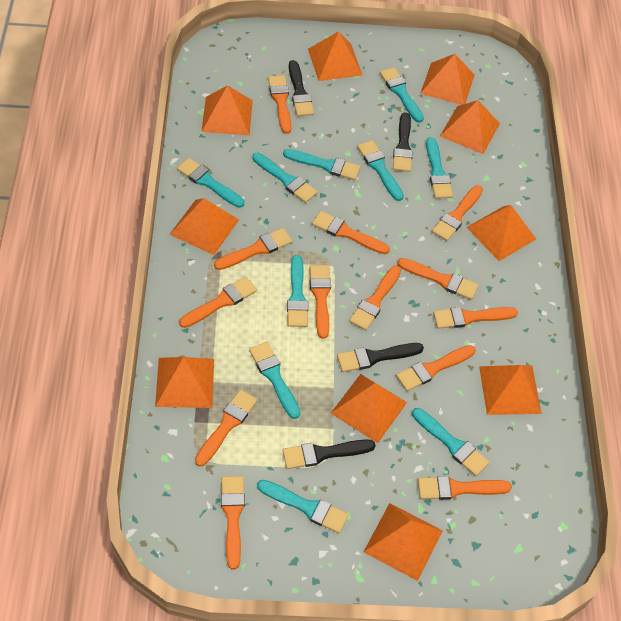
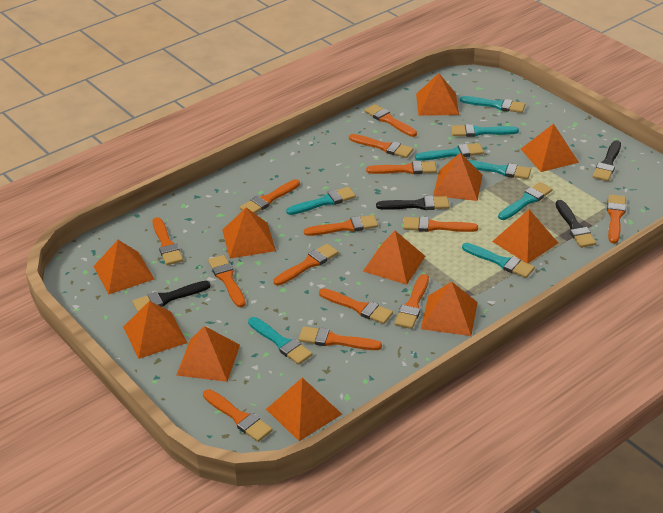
orange brush: 13 -> 14
orange pyramid: 10 -> 11
turquoise brush: 10 -> 8

